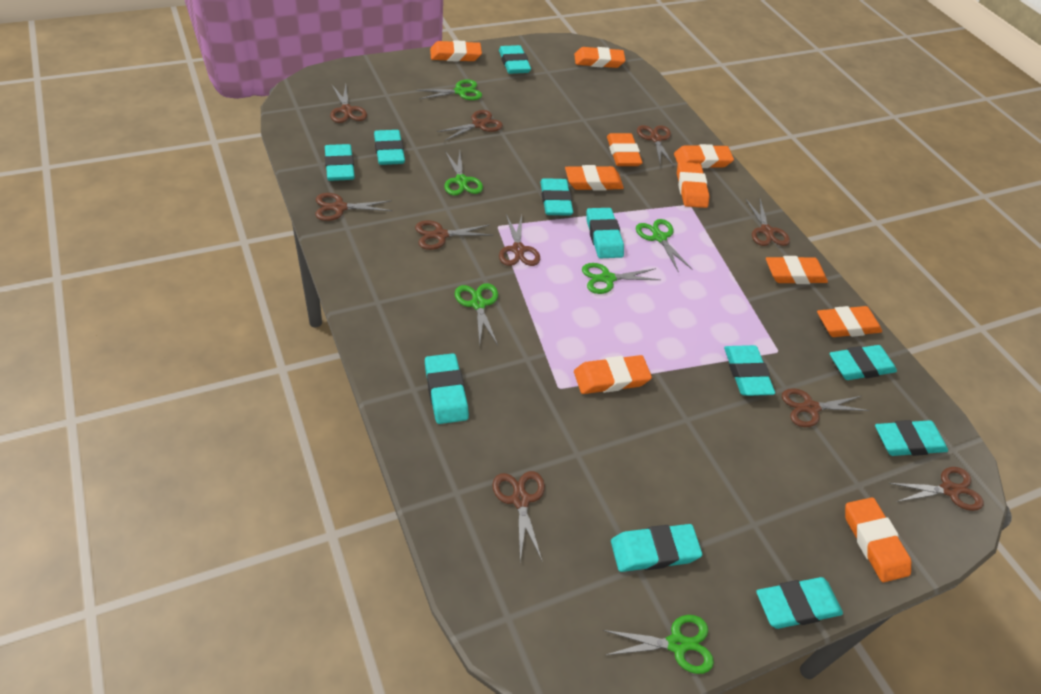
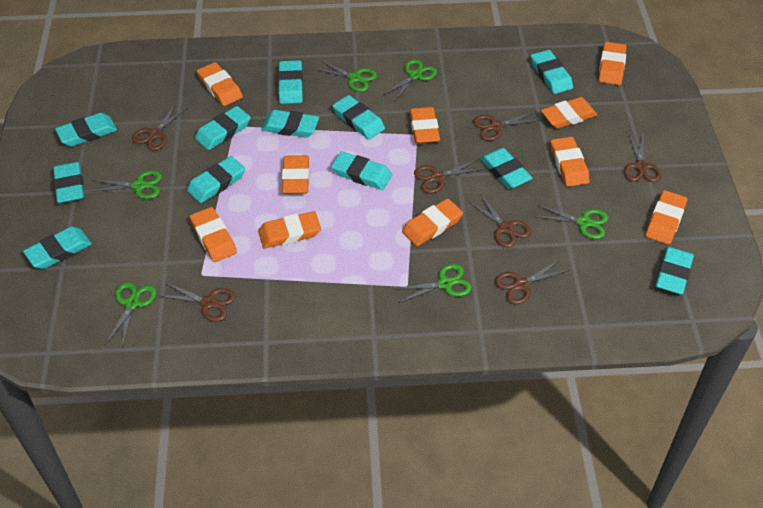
brown scissors: 10 -> 7
turquoise eraser: 11 -> 12

